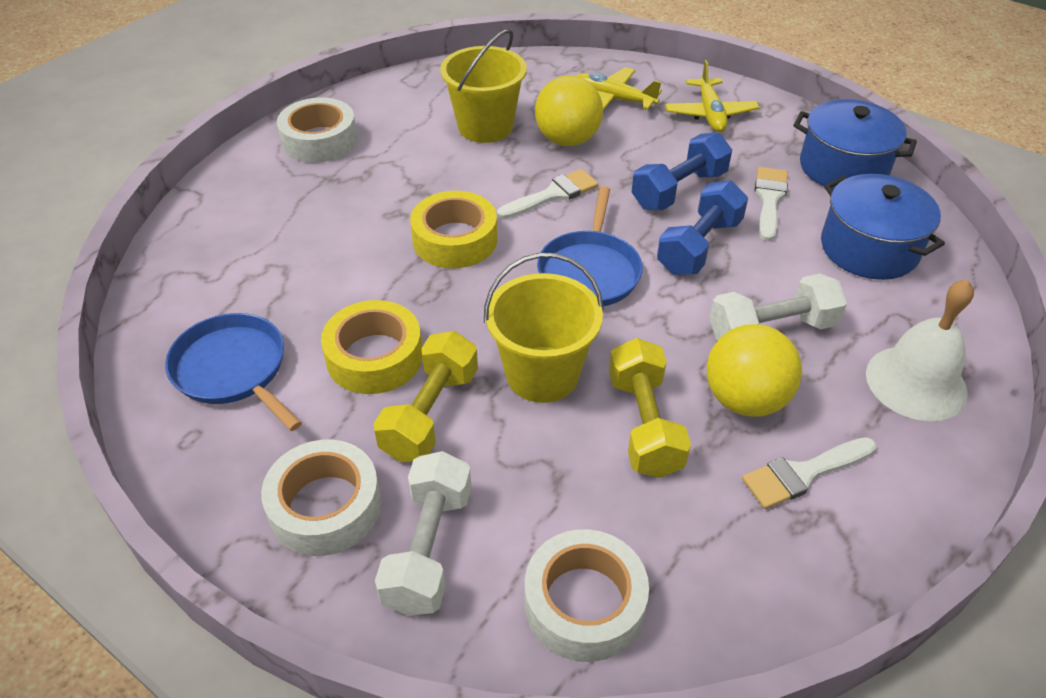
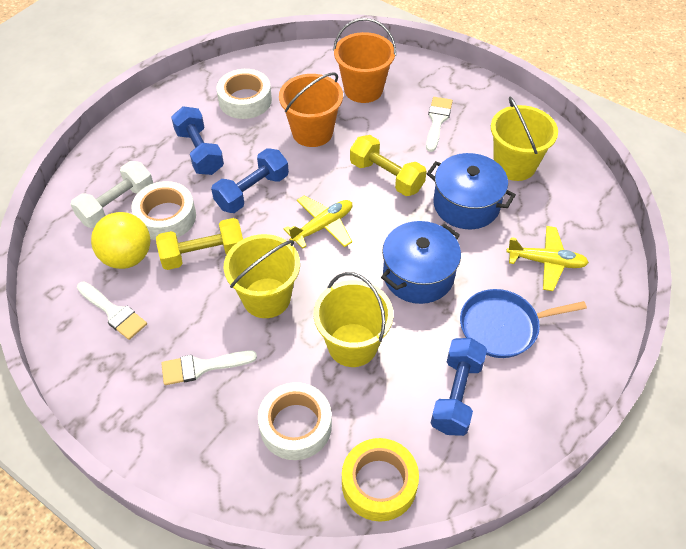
blue dumbbell: 2 -> 3
blue pan: 2 -> 1
orange bucket: 0 -> 2
white bell: 1 -> 0
white dumbbell: 2 -> 1
yellow ball: 2 -> 1
yellow bucket: 2 -> 3
yellow tape: 2 -> 1

